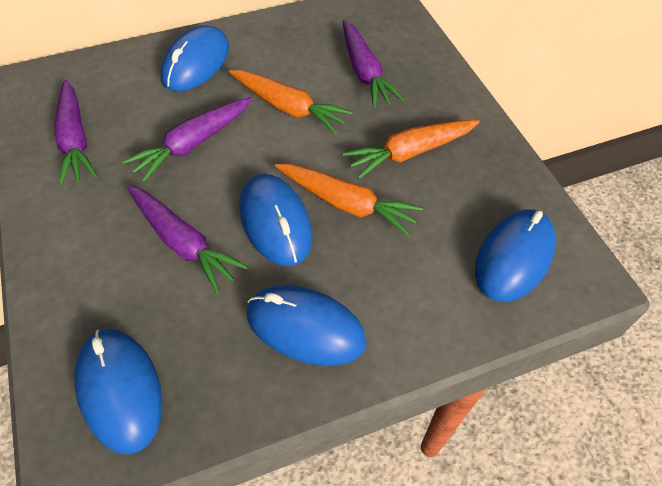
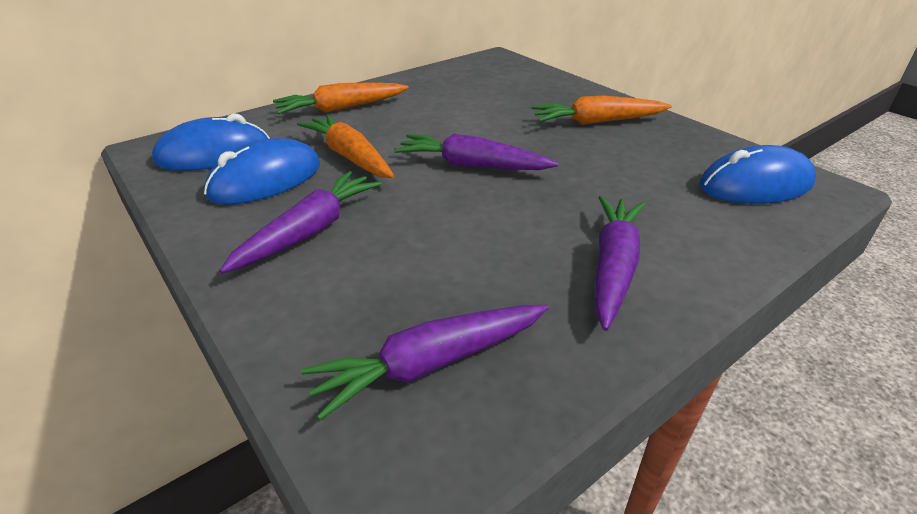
blue mouse: 5 -> 3

